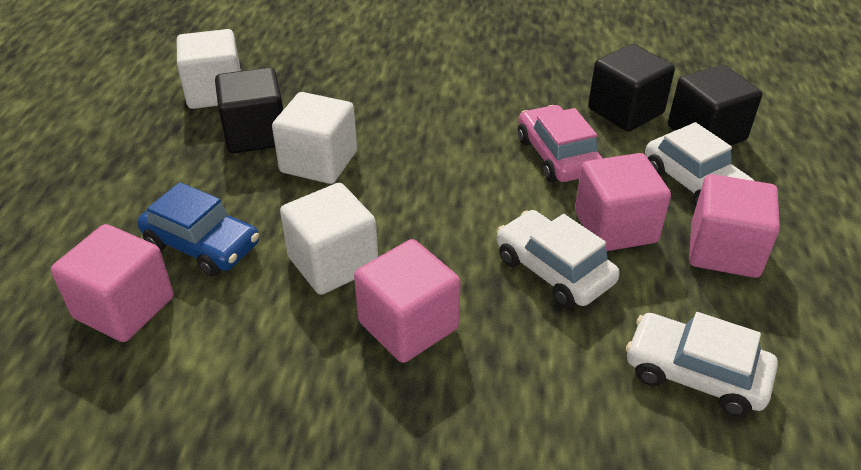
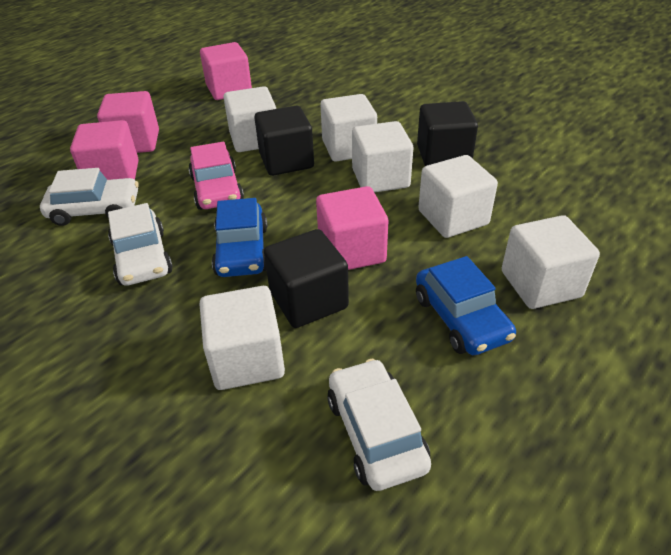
blue car: 1 -> 2
white cube: 3 -> 6

